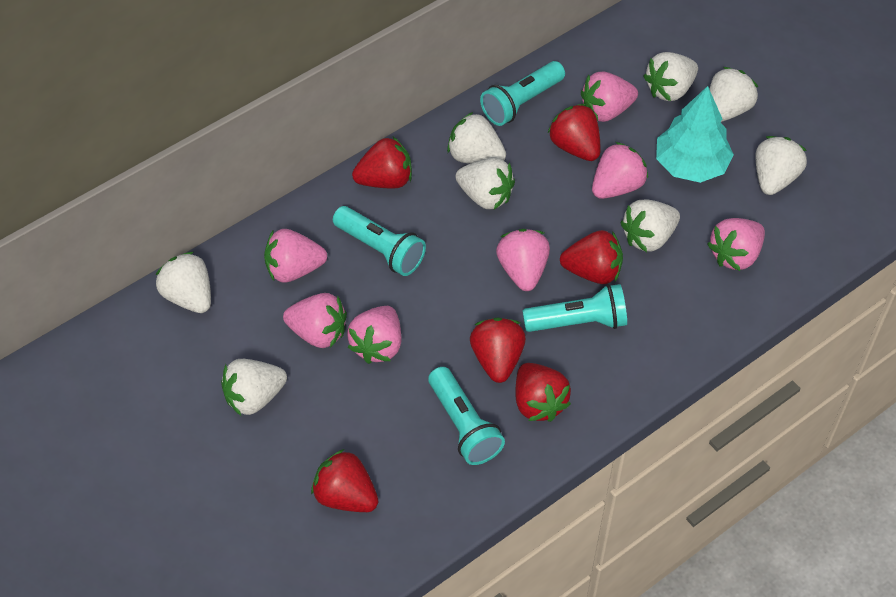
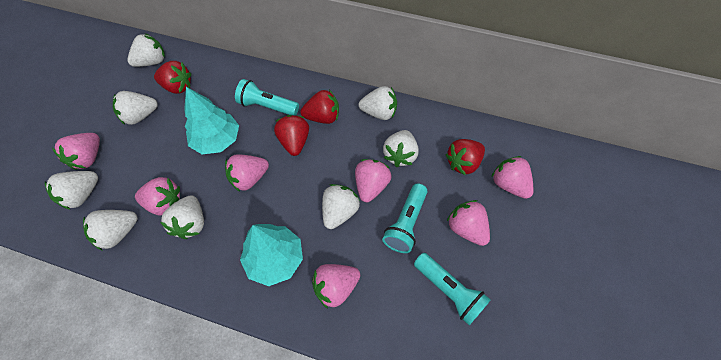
red strawberry: 6 -> 4
turquoise flashlight: 4 -> 3
turquoise tree: 1 -> 2

